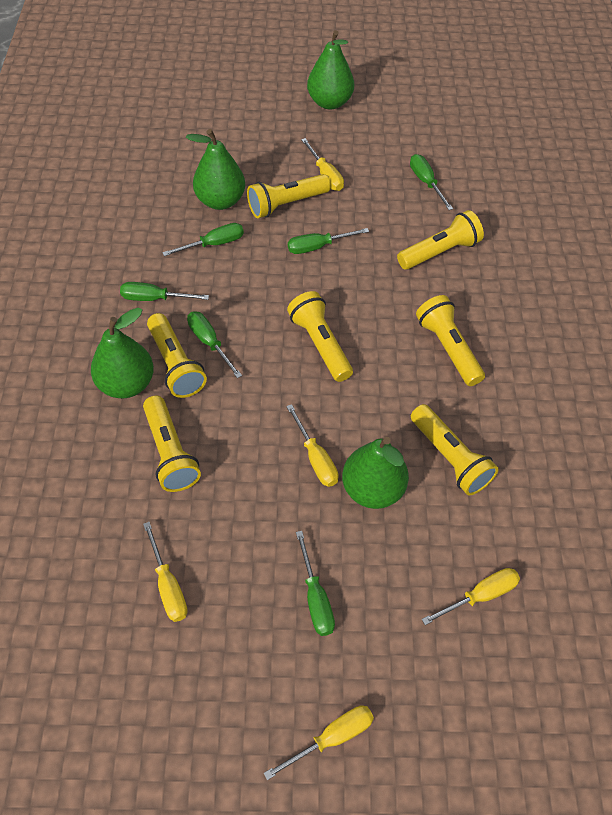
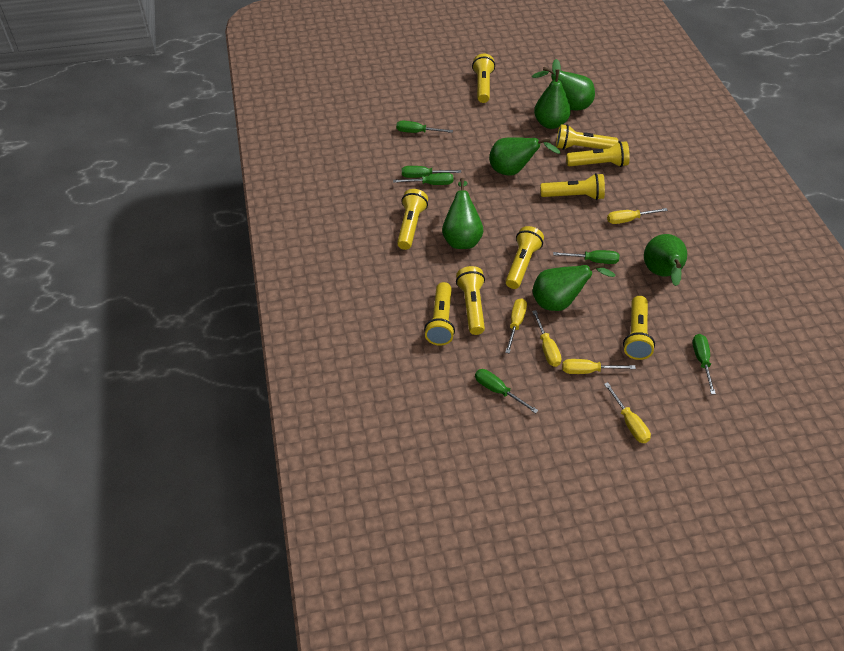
green pear: 4 -> 6
yellow flashlight: 7 -> 9

